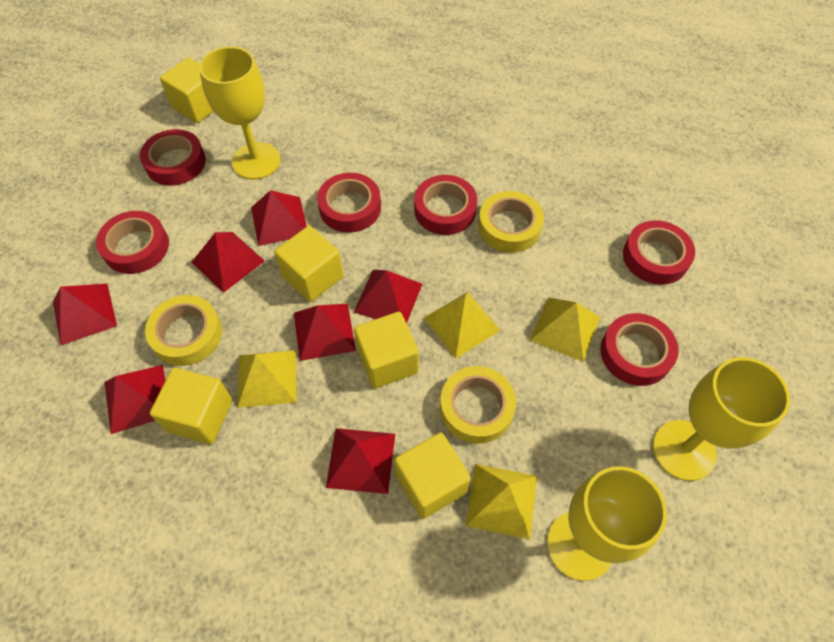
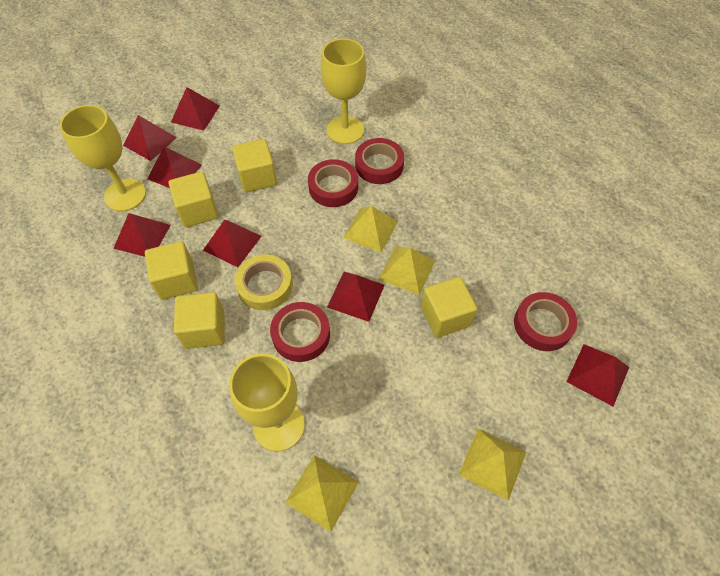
red tape: 6 -> 4
yellow tape: 3 -> 1

